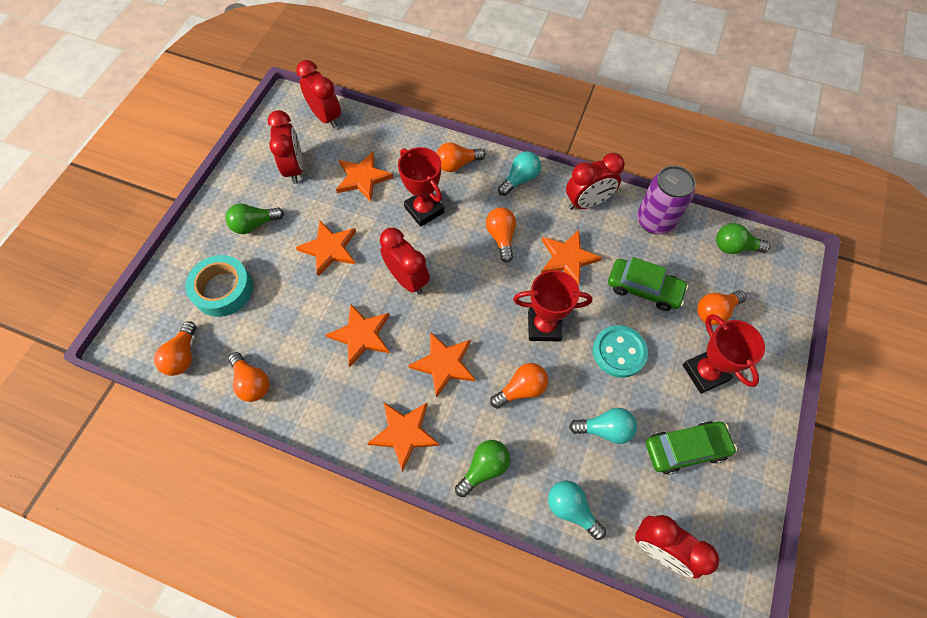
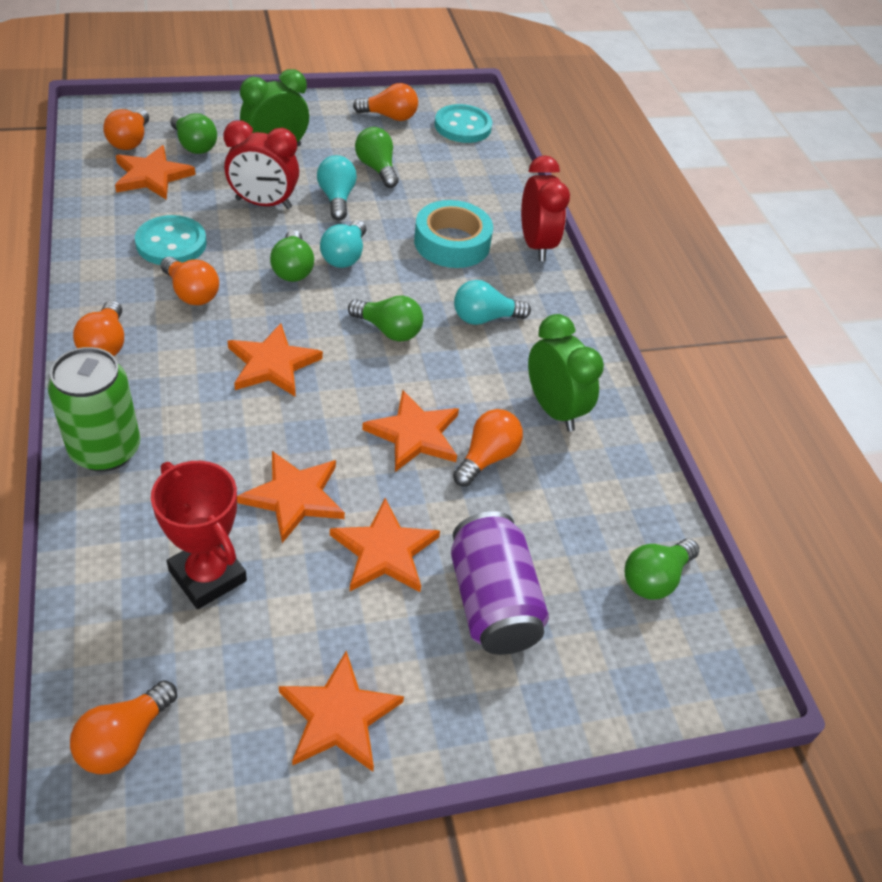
green can: 0 -> 1
green car: 2 -> 0
green clock: 0 -> 2
green light bulb: 3 -> 5
red clock: 5 -> 2
red trophy: 3 -> 1
turquoise button: 1 -> 2

